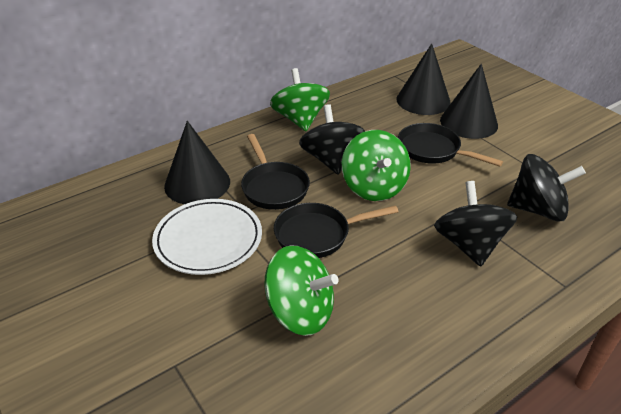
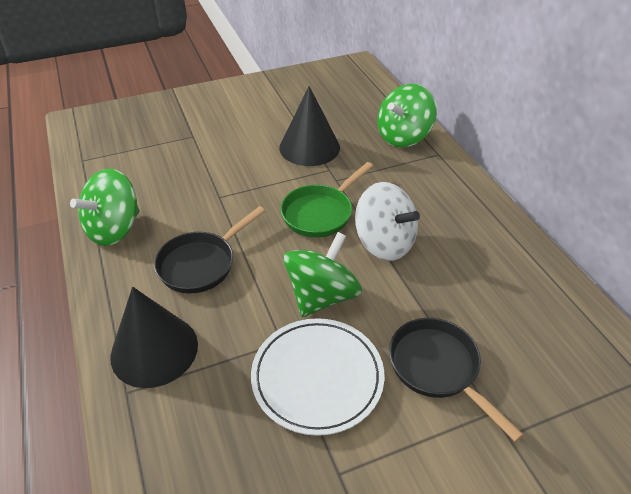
black cone: 3 -> 2
black pan: 3 -> 2
black spinning top: 3 -> 0
green pan: 0 -> 1
white spinning top: 0 -> 1

